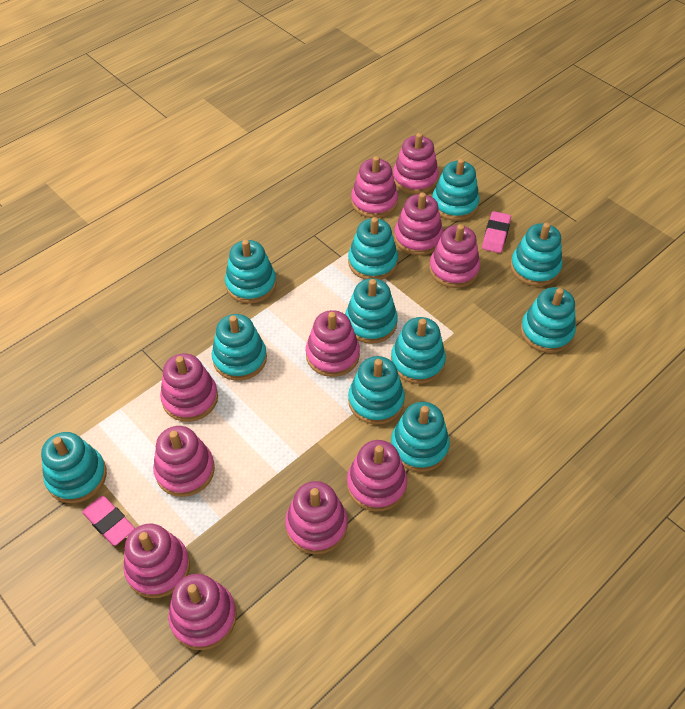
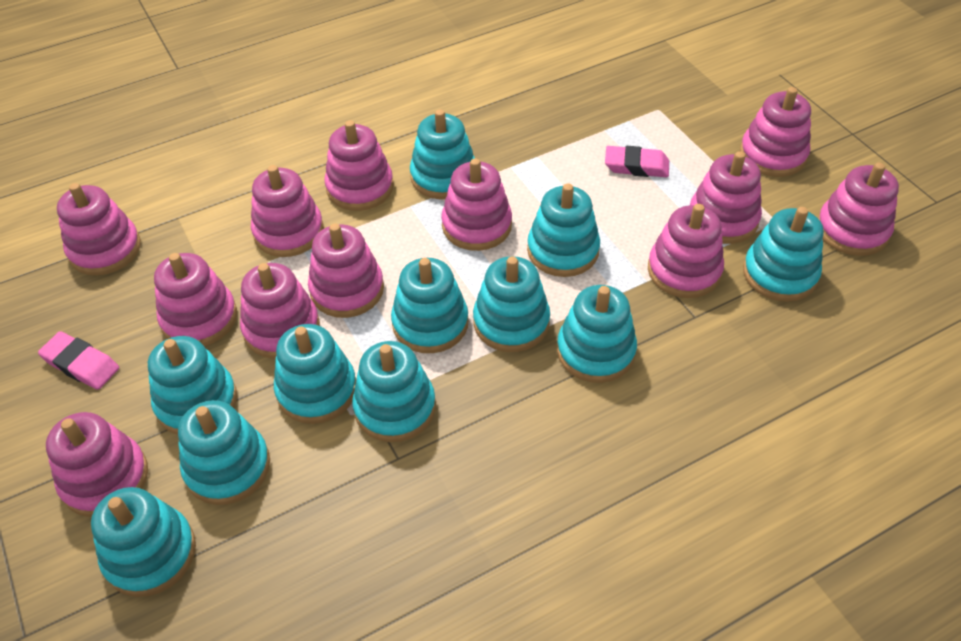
pink stacking toy: 11 -> 12

